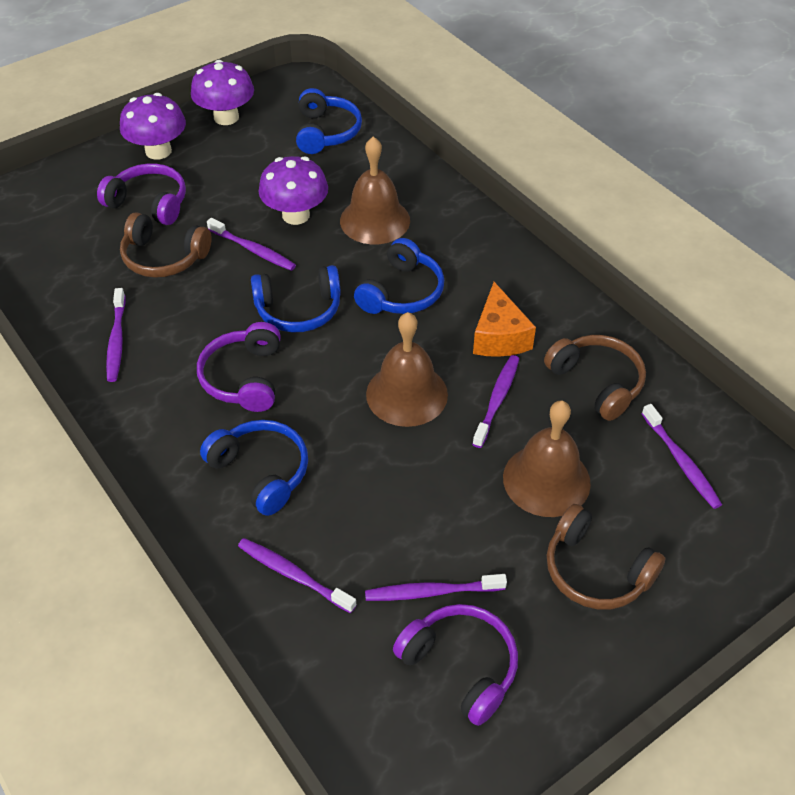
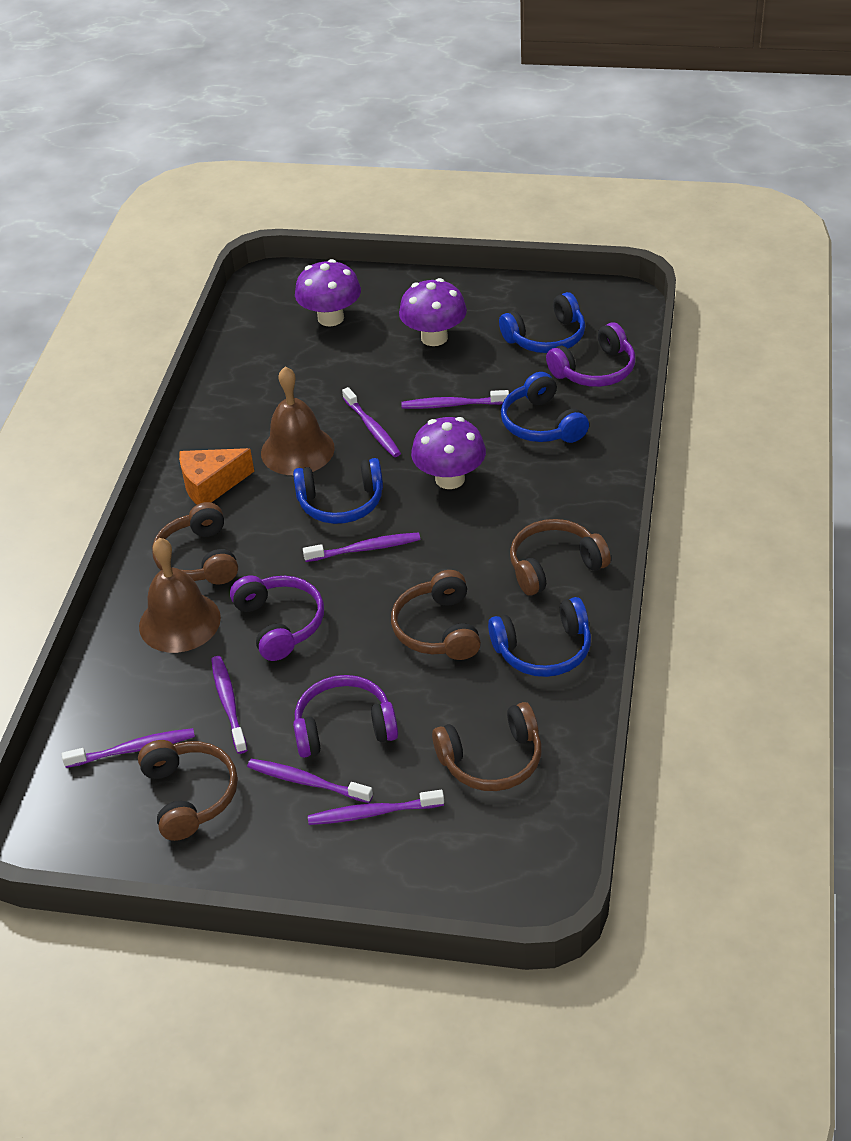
brown bell: 3 -> 2
brown headphones: 3 -> 5
purple toothbrush: 6 -> 7

